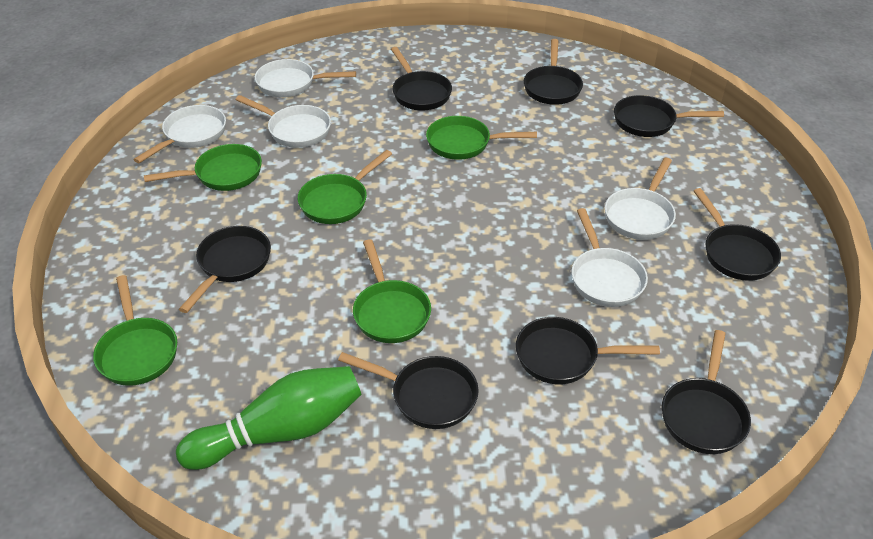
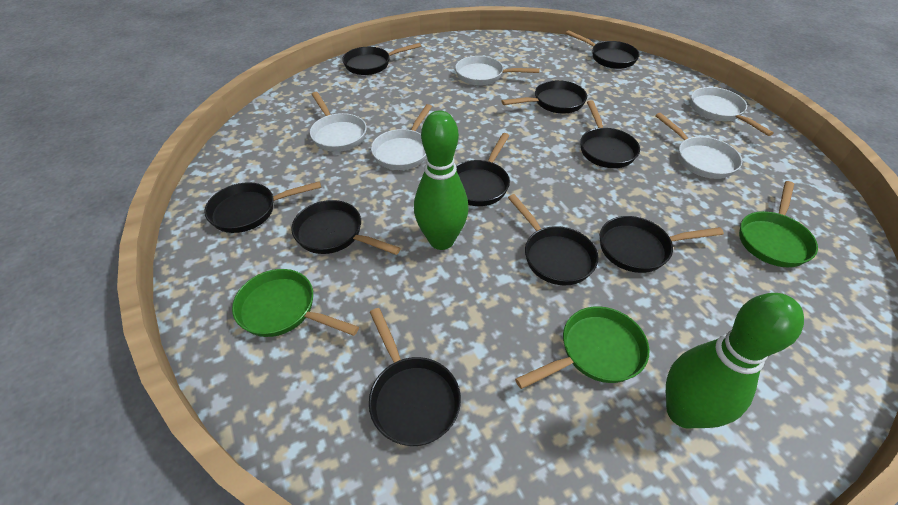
black pan: 8 -> 10
green bowling pin: 1 -> 2
green pan: 5 -> 3

